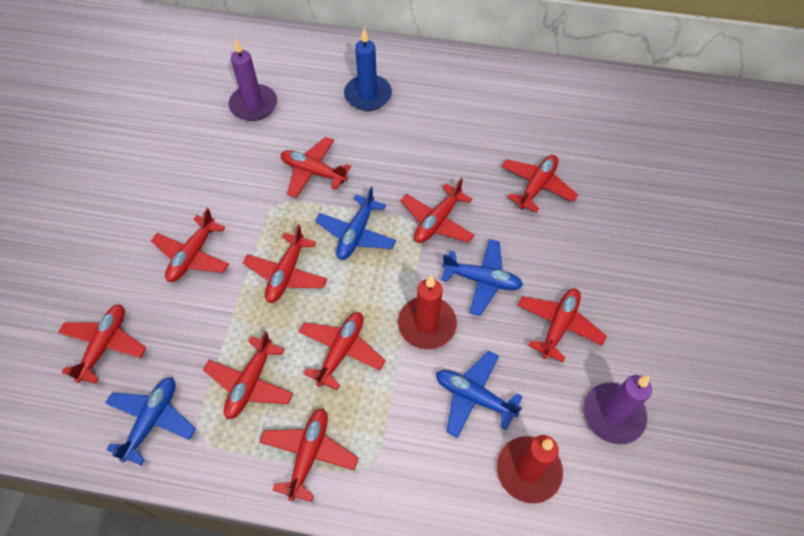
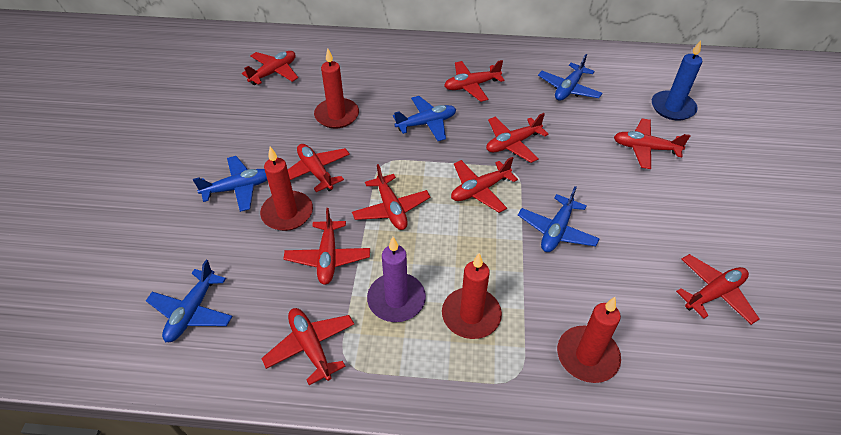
blue plane: 4 -> 5
purple candle: 2 -> 1
red candle: 2 -> 4

